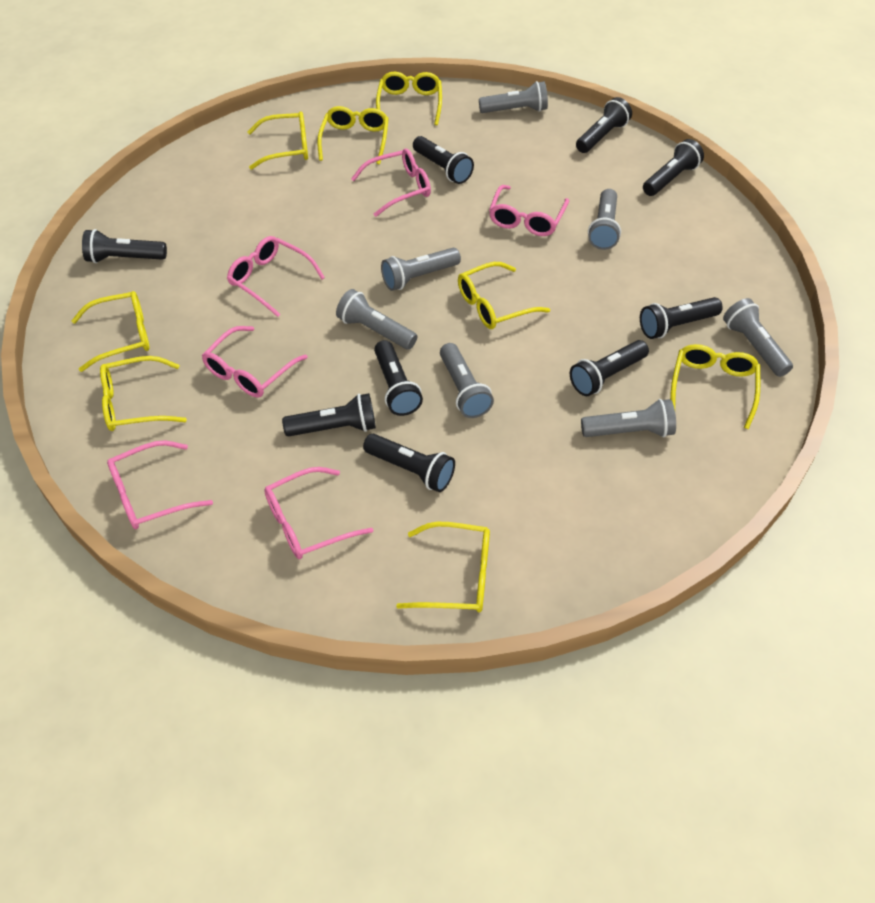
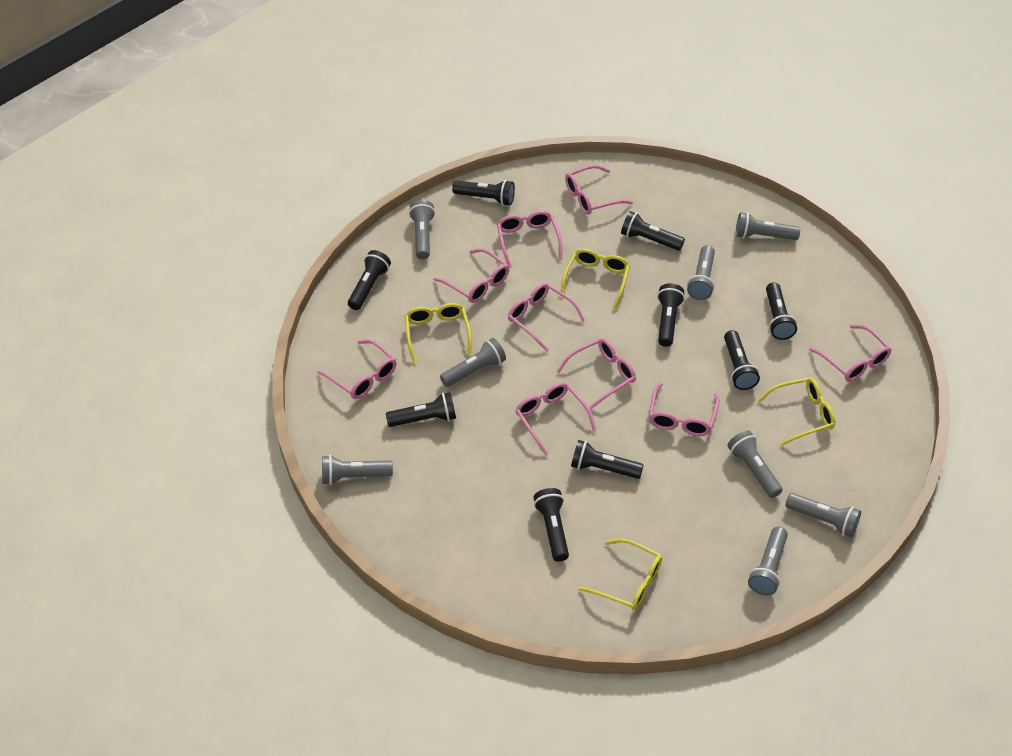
grey flashlight: 7 -> 8
pink glasses: 6 -> 9
yellow glasses: 8 -> 4

